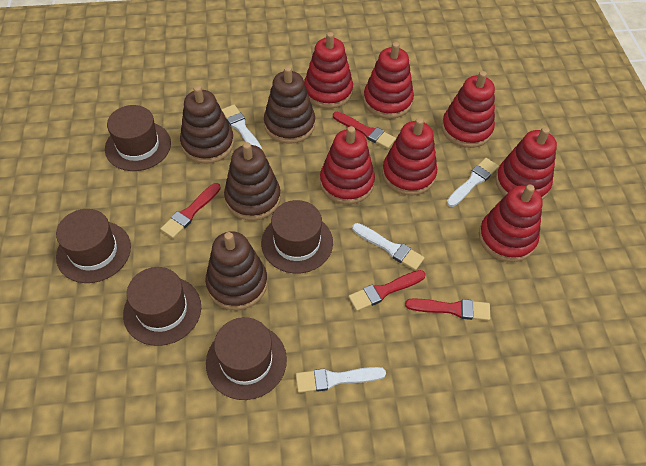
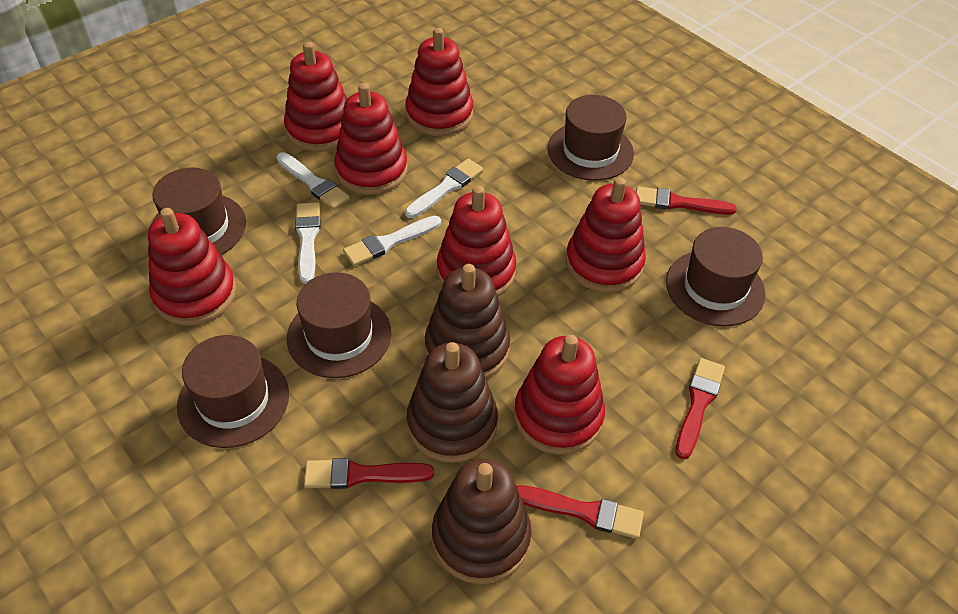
brown stacking toy: 4 -> 3

